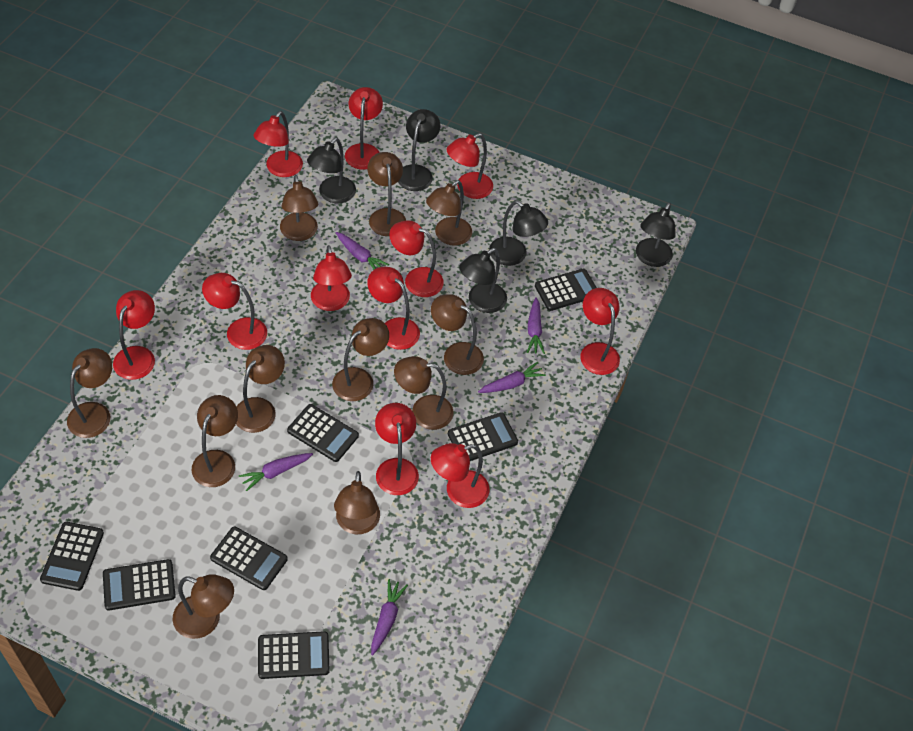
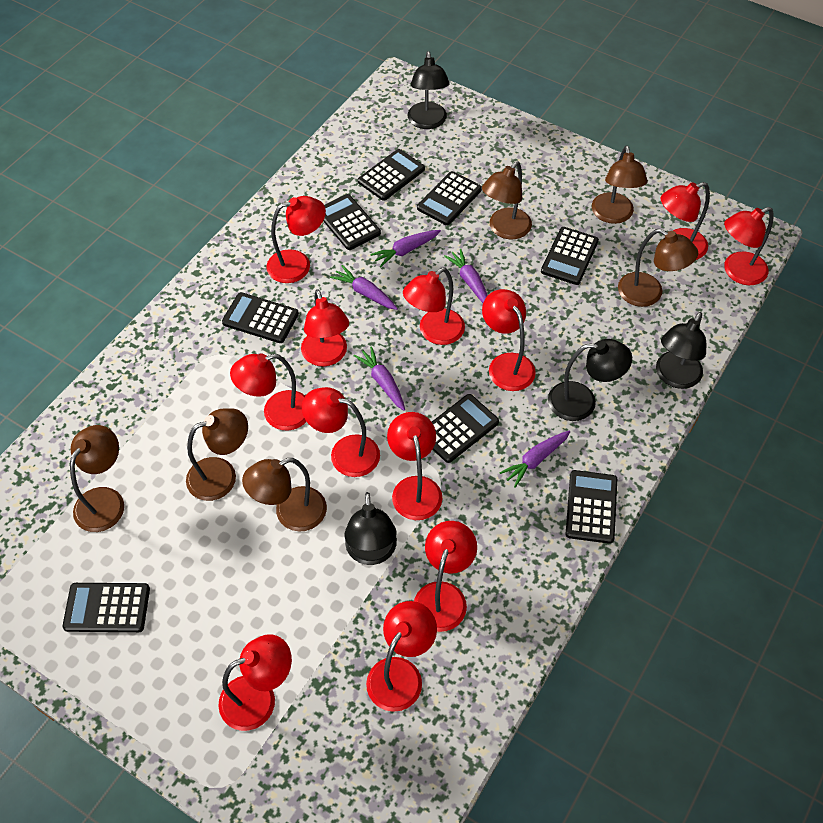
black calculator: 7 -> 8
black lamp: 5 -> 4
brown lamp: 11 -> 6
red lamp: 11 -> 12

